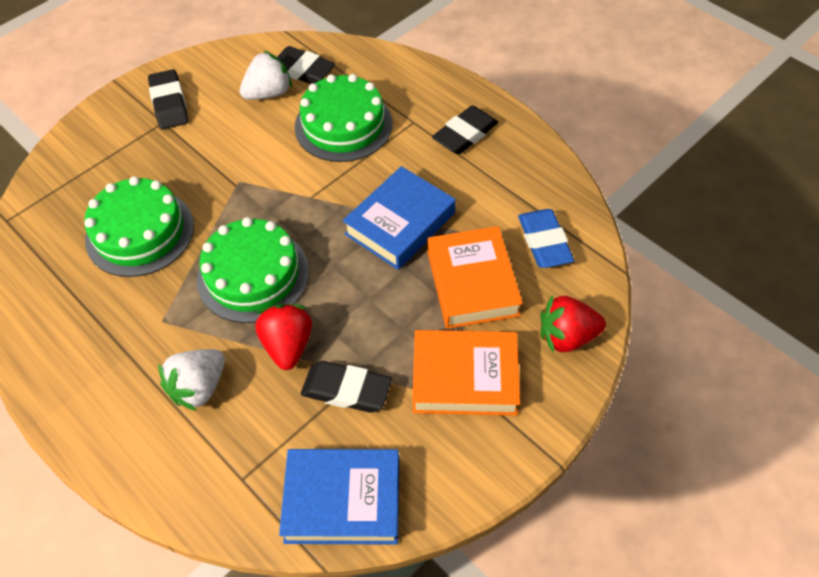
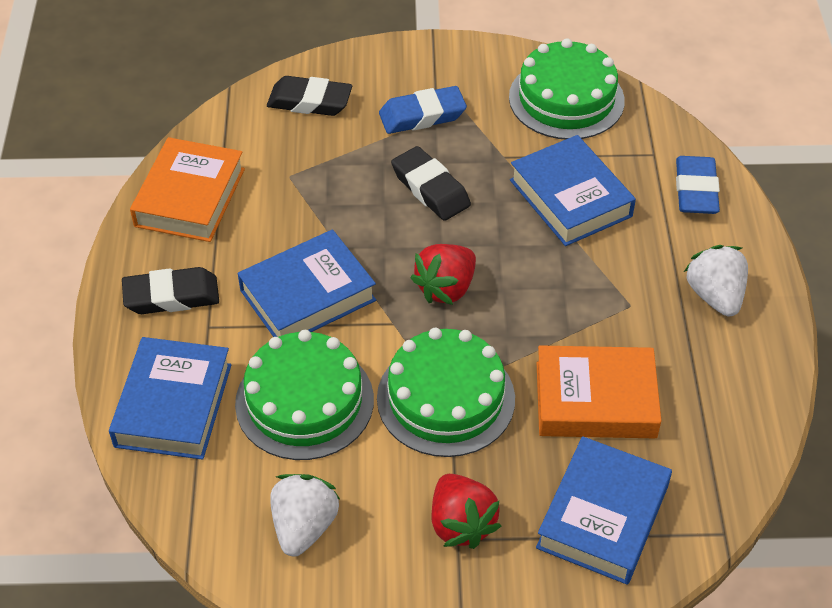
black eraser: 4 -> 3
blue book: 2 -> 4
blue eraser: 1 -> 2

